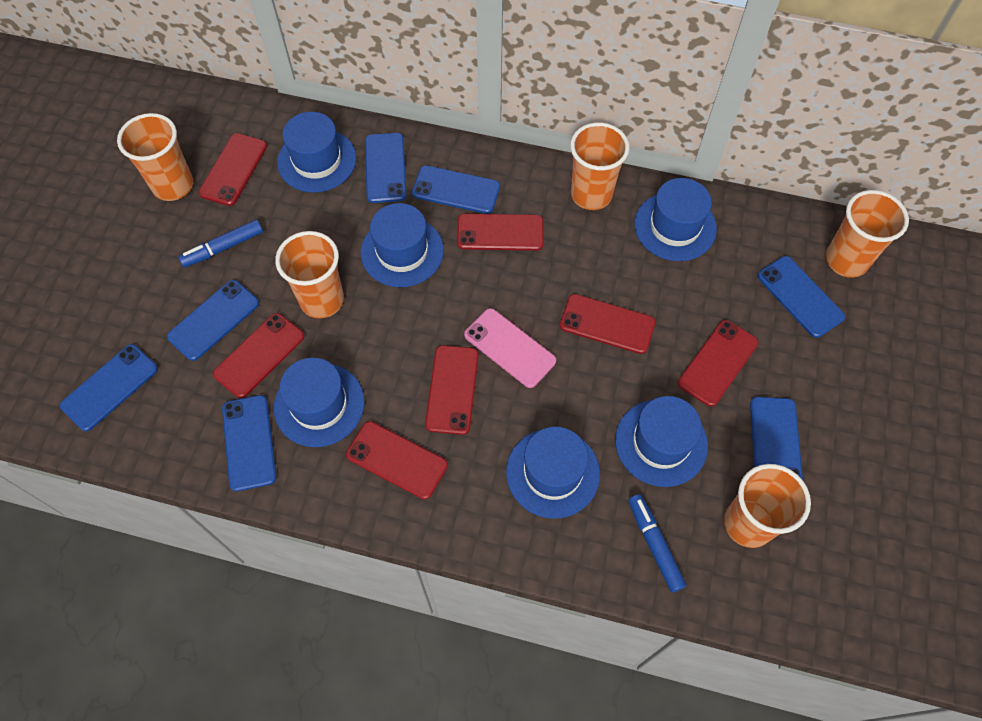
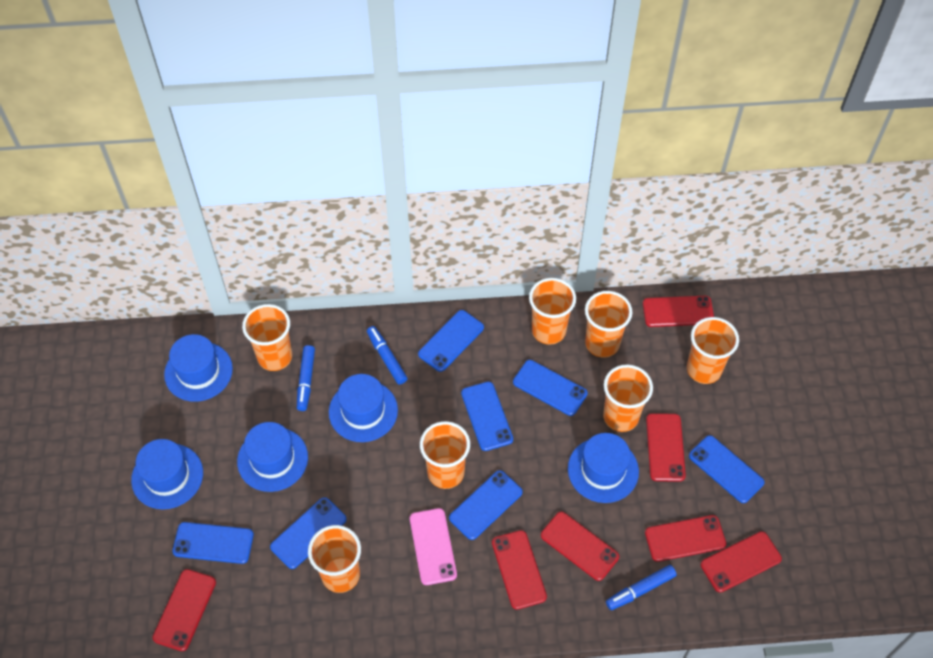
blue hat: 6 -> 5
blue marker: 2 -> 3
orange cup: 5 -> 7

